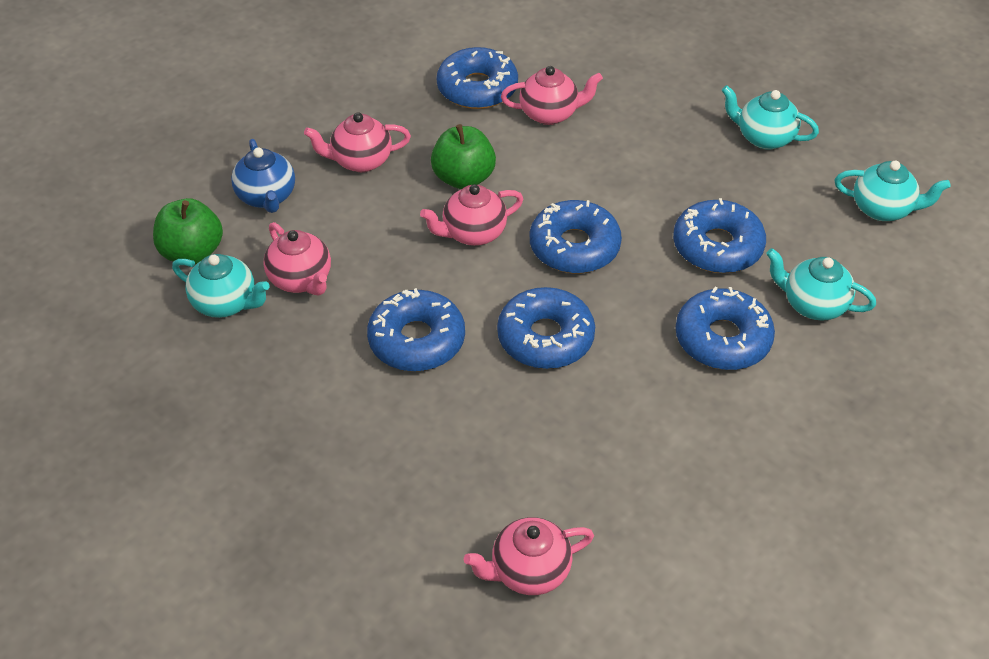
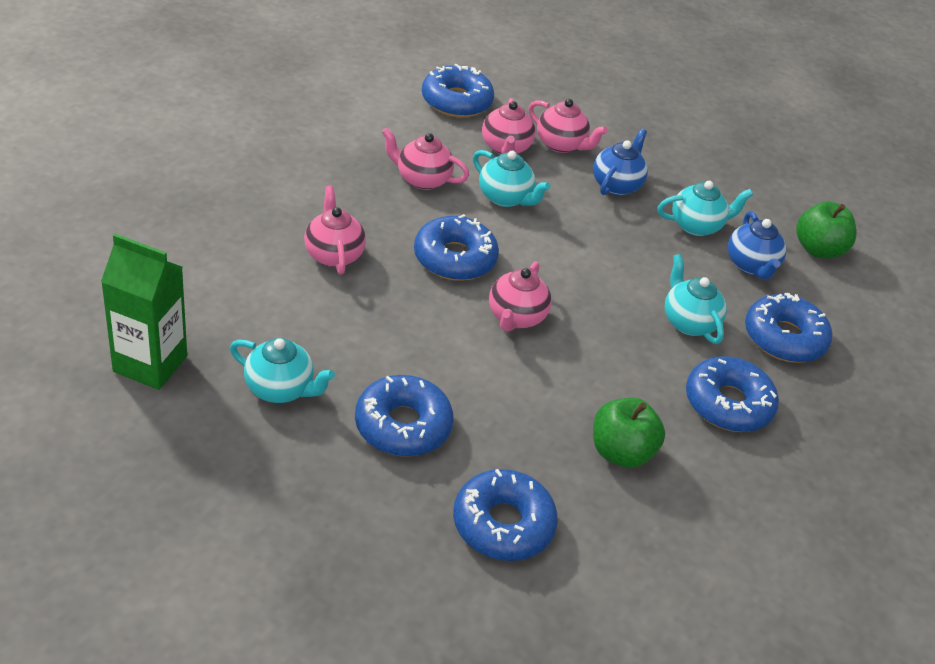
blue teapot: 1 -> 2
green carton: 0 -> 1

